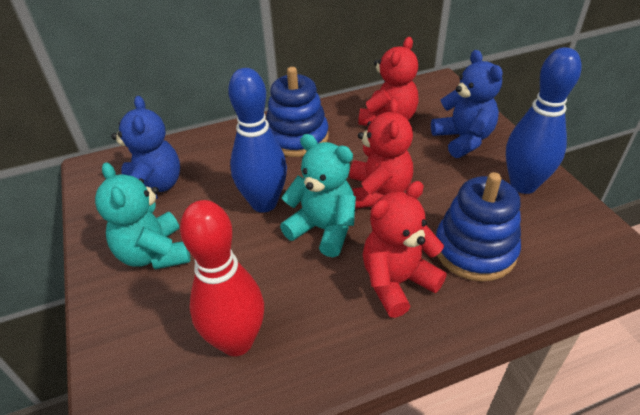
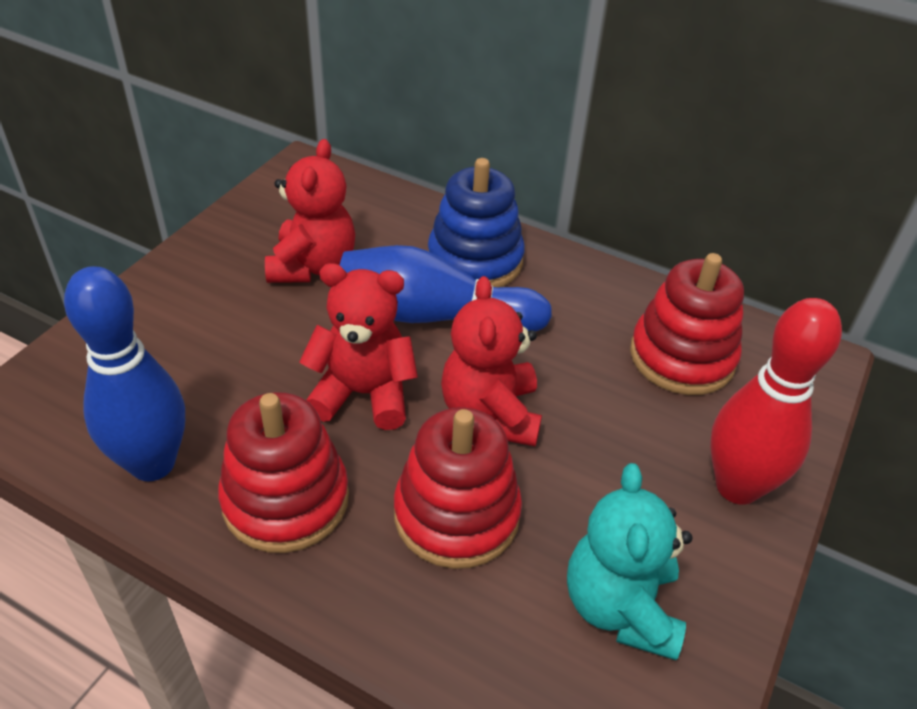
blue stacking toy: 2 -> 1
blue teddy bear: 2 -> 0
red stacking toy: 0 -> 3
turquoise teddy bear: 2 -> 1

